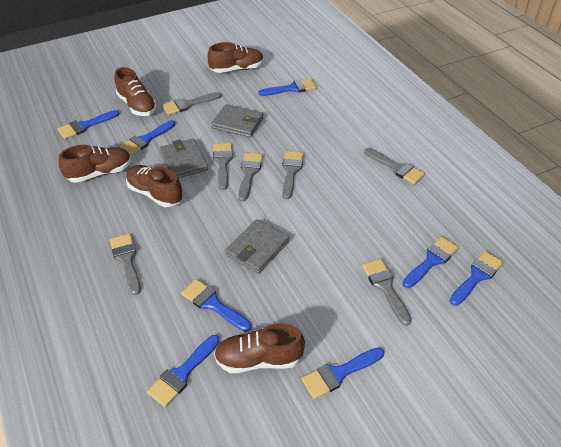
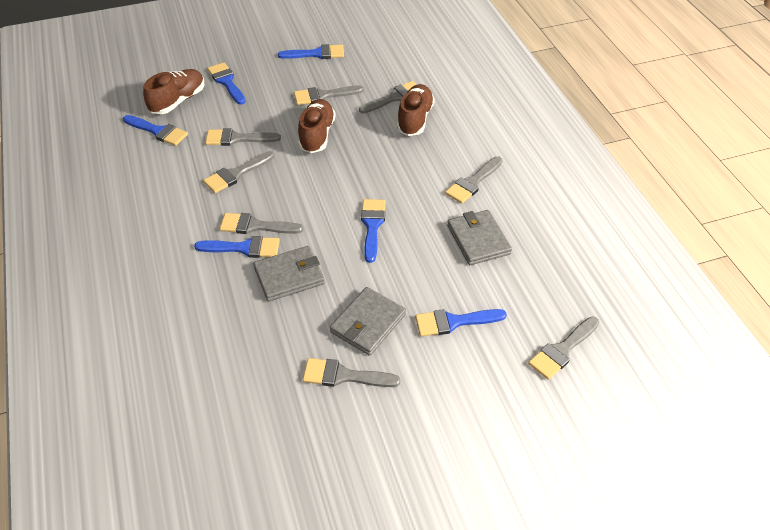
blue brush: 8 -> 6
brown shoe: 5 -> 3
grey brush: 7 -> 8

